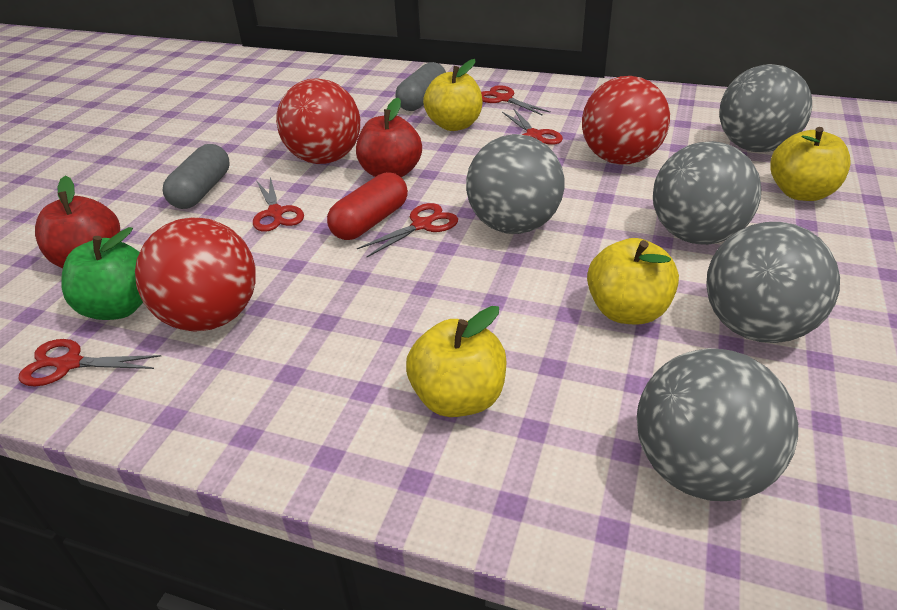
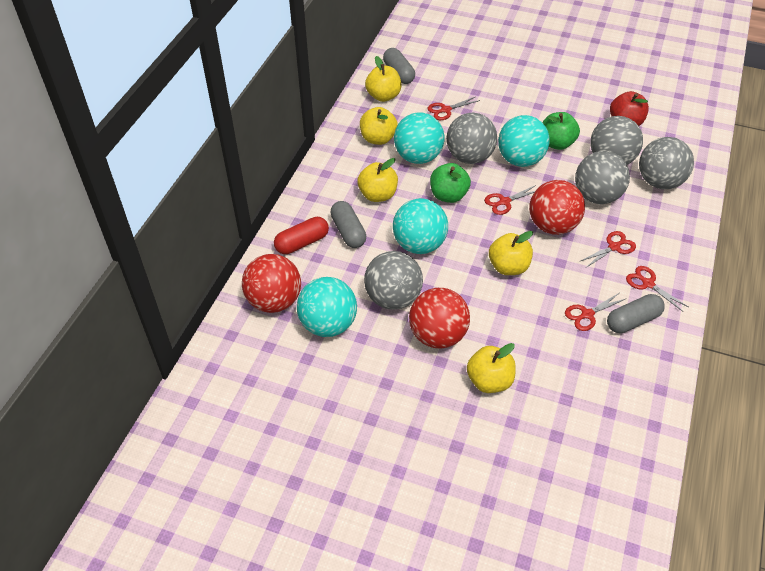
green apple: 1 -> 2
grey capsule: 2 -> 3
red apple: 2 -> 1
turquoise ball: 0 -> 4
yellow apple: 4 -> 5

